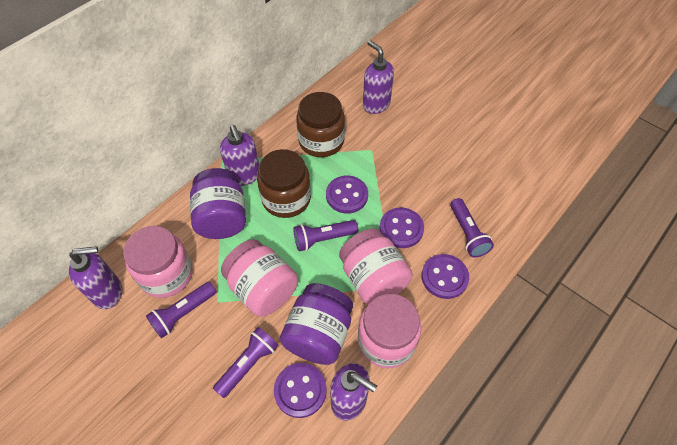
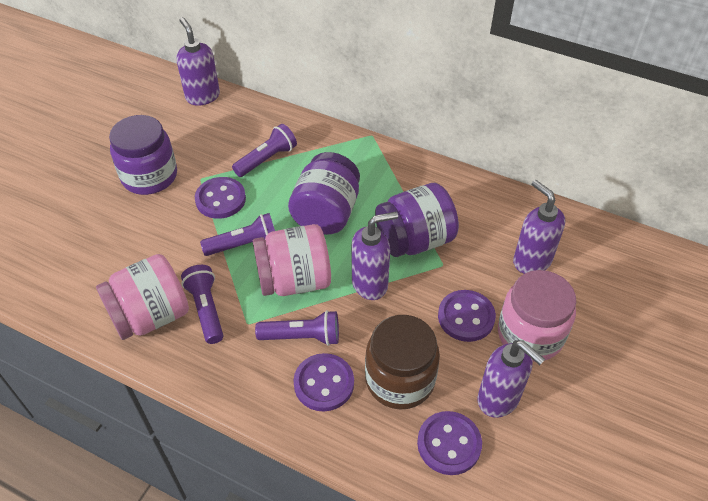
brown jar: 2 -> 1
pink jar: 4 -> 3
purple jar: 2 -> 3

